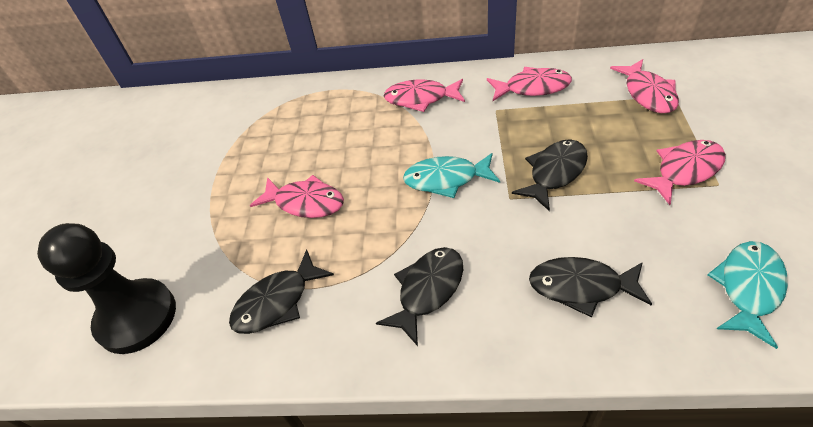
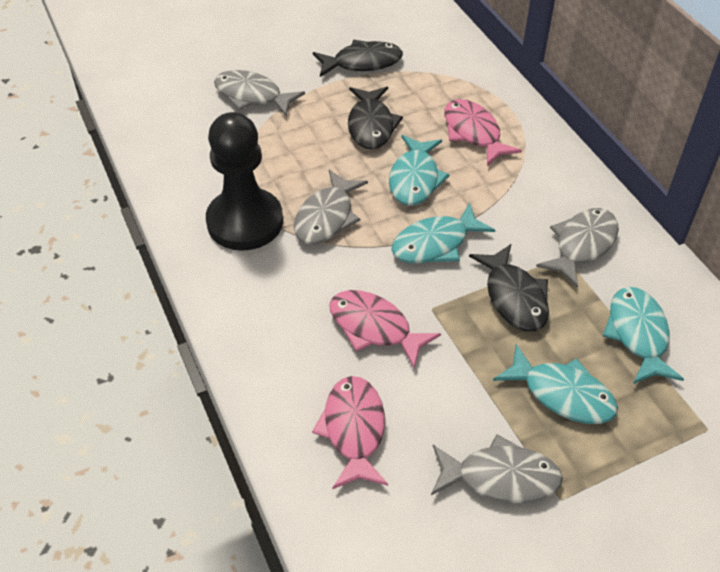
black fish: 4 -> 3
grey fish: 0 -> 4
pink fish: 5 -> 3
turquoise fish: 2 -> 4

